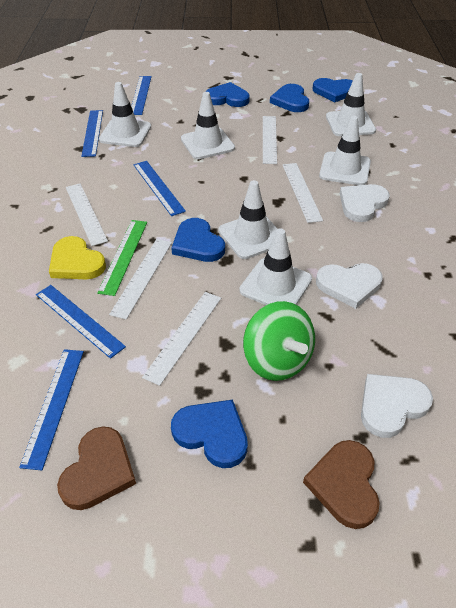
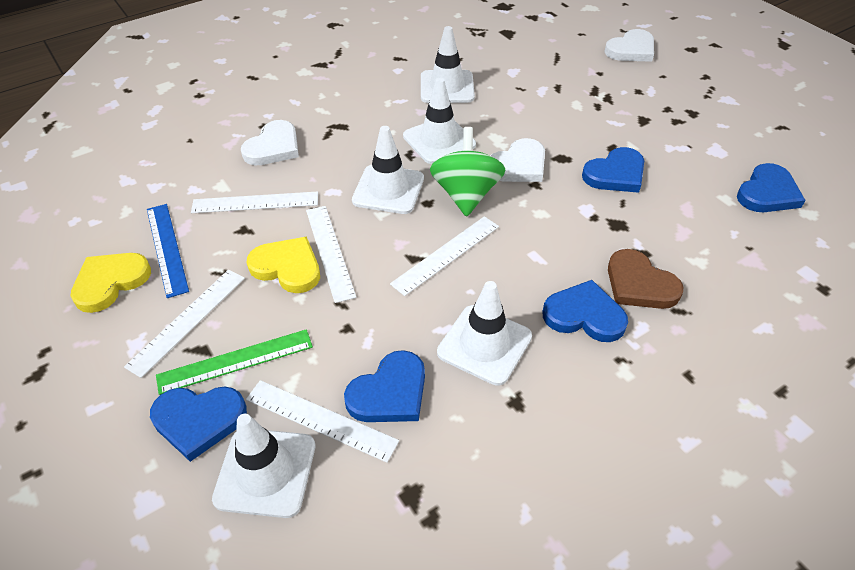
blue ruler: 5 -> 1
brown heart: 2 -> 1
white traffic cone: 6 -> 5
yellow heart: 1 -> 2

